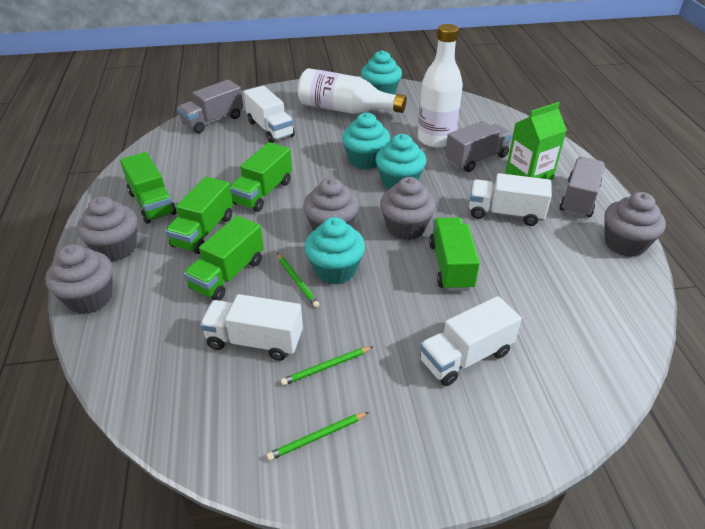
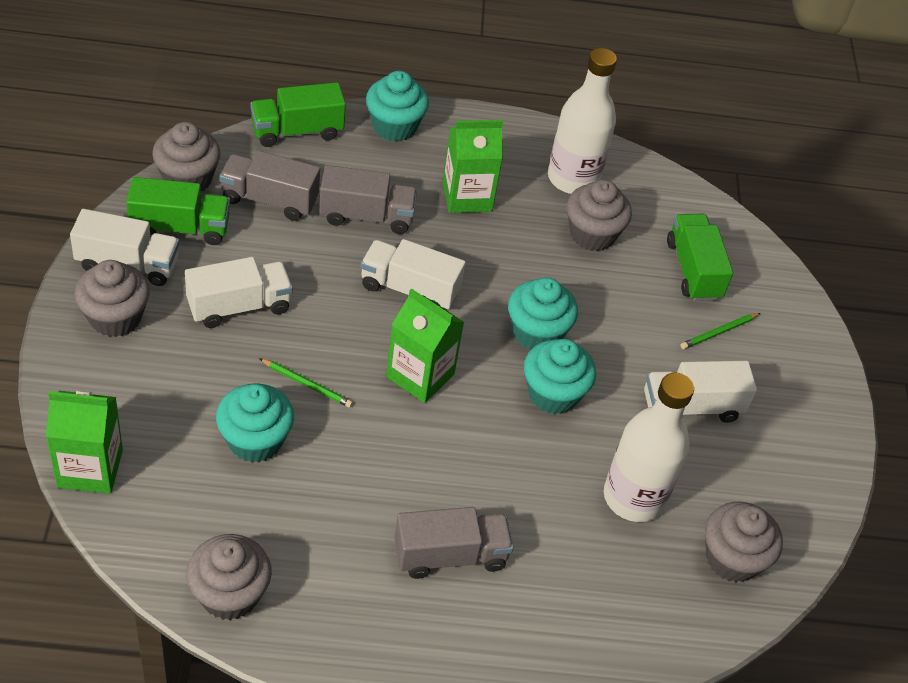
green carton: 1 -> 3
green pencil: 3 -> 2
green truck: 5 -> 3

